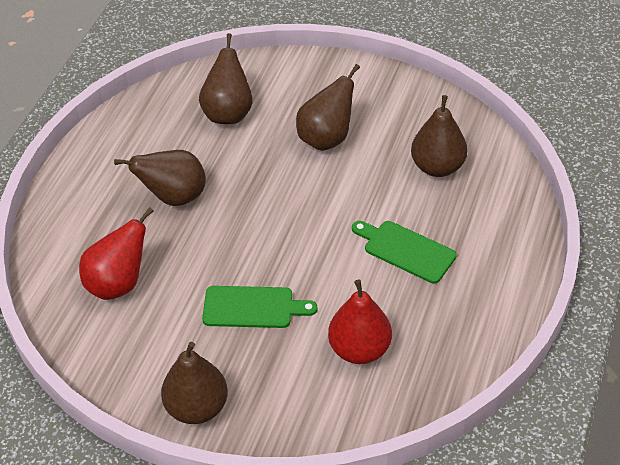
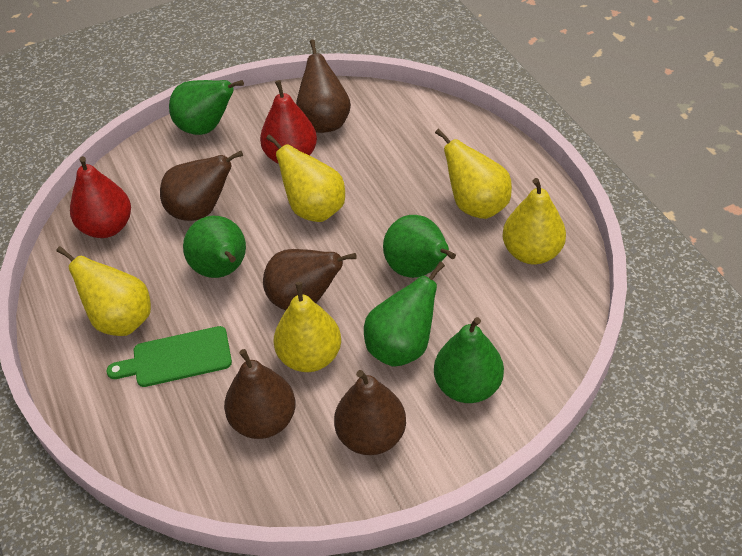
green cutting board: 2 -> 1
green pear: 0 -> 5
yellow pear: 0 -> 5

